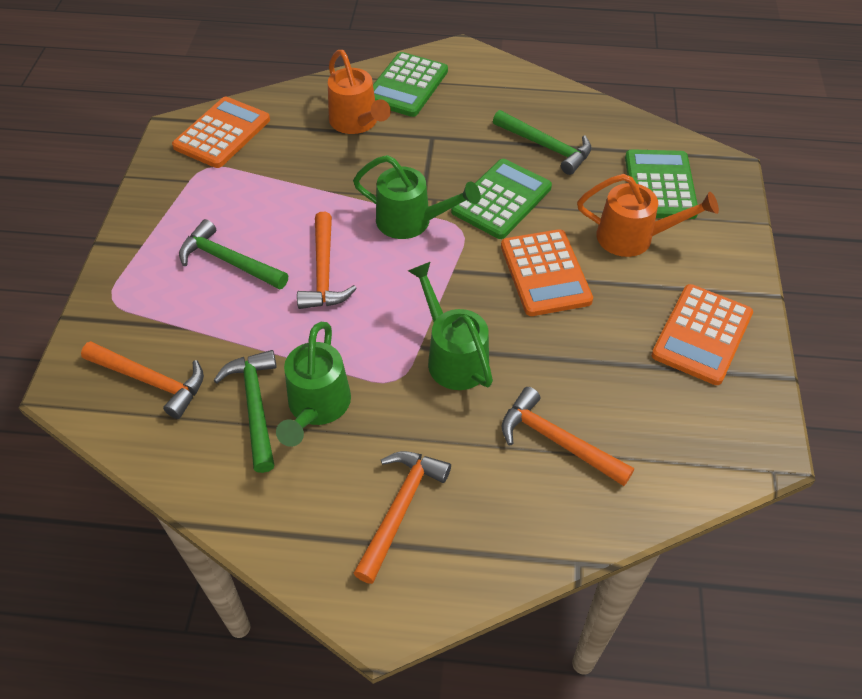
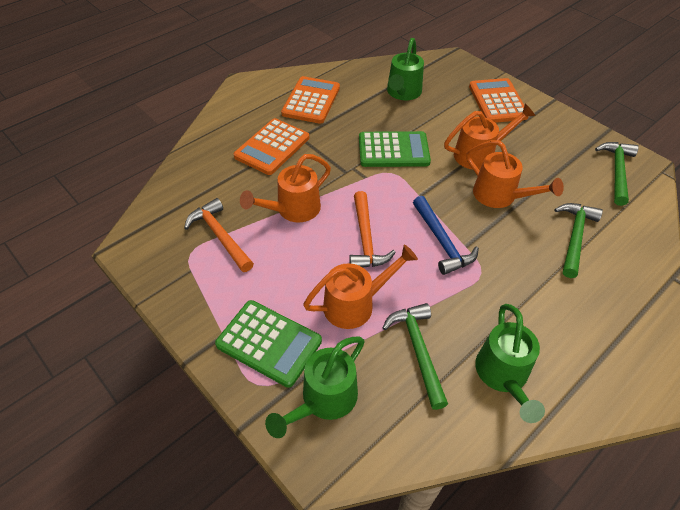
blue hammer: 0 -> 1
green calculator: 3 -> 2
orange hammer: 4 -> 2
orange watering can: 2 -> 4

